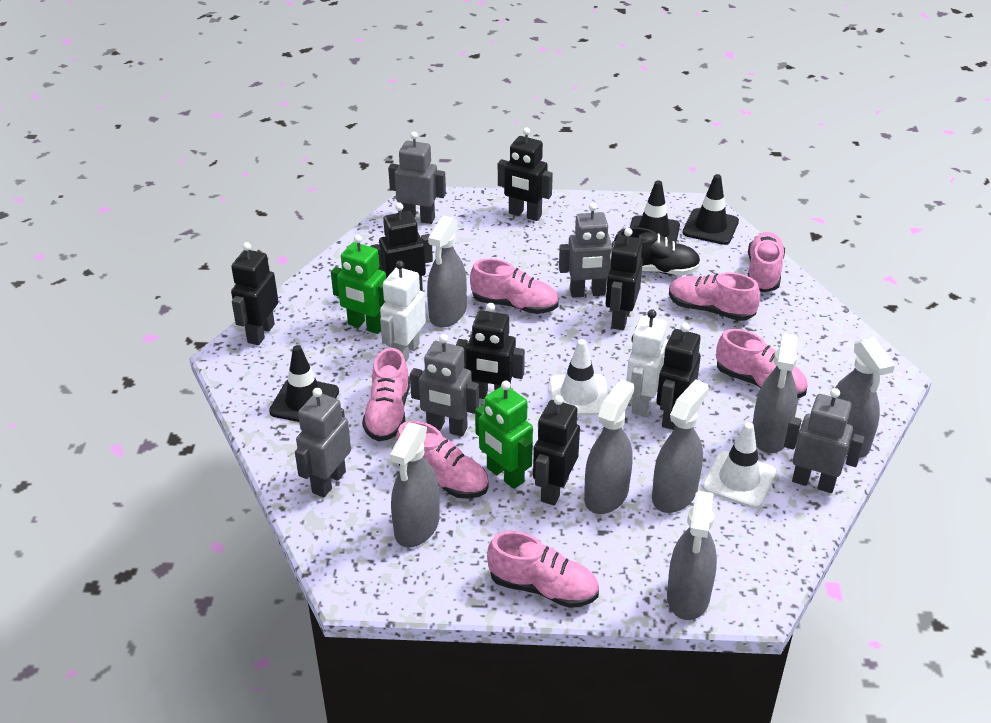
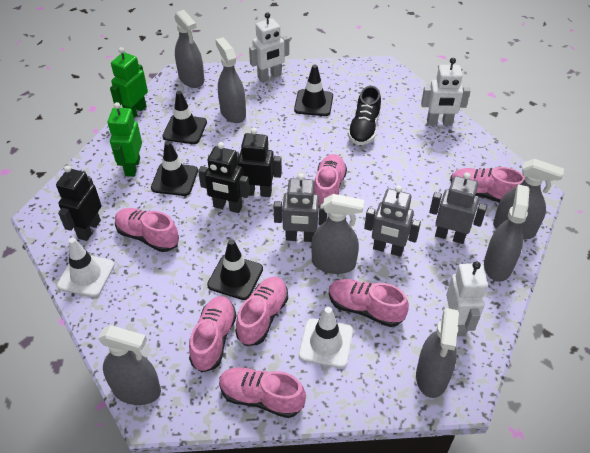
black robot: 7 -> 3
black traffic cone: 3 -> 4
grey robot: 5 -> 3
white robot: 2 -> 3

